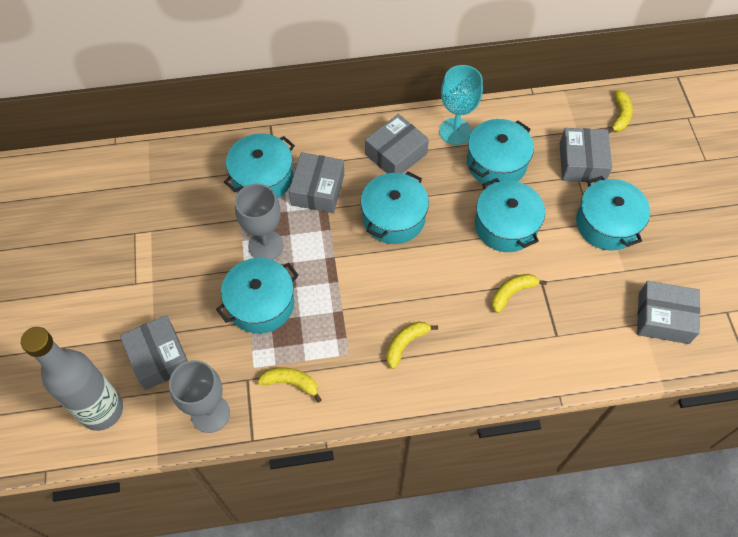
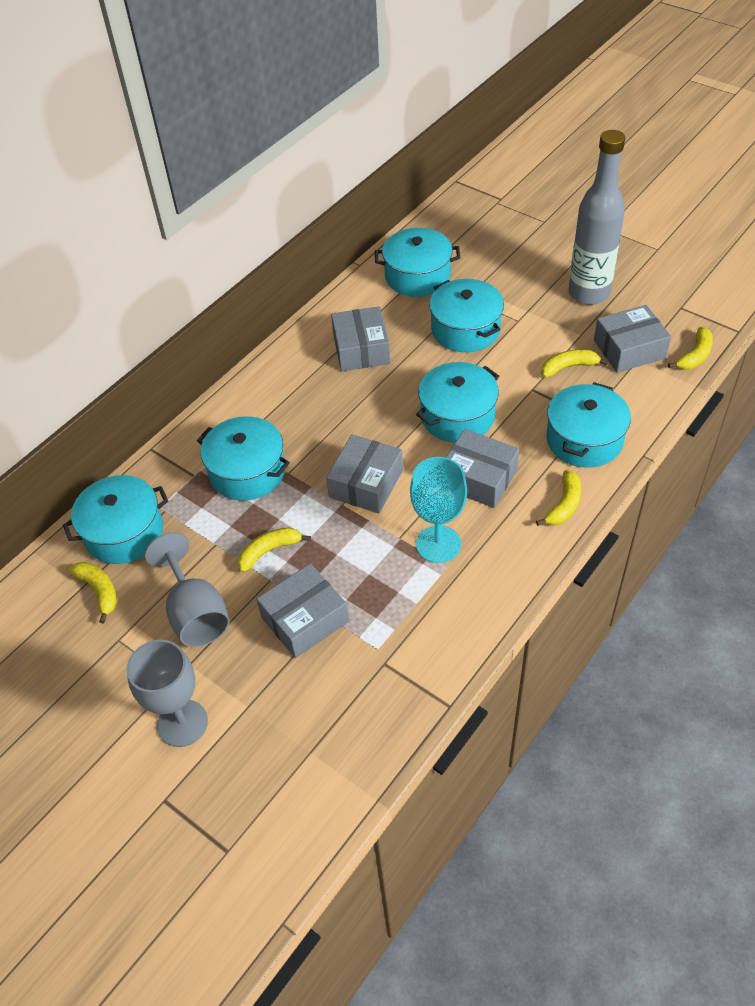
yellow banana: 4 -> 5

